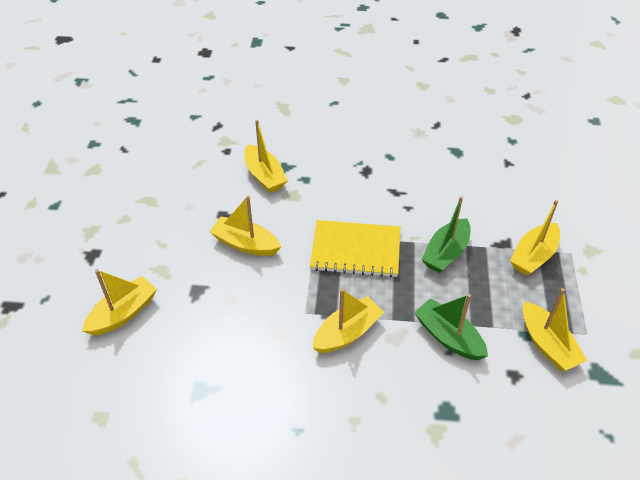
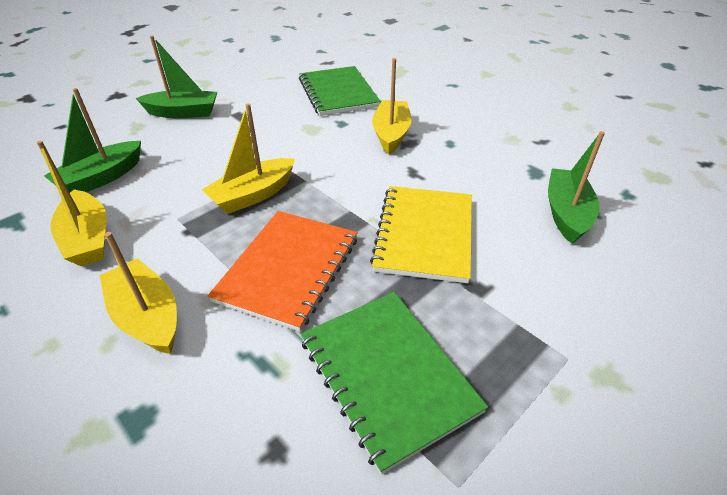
green boat: 2 -> 3
green notebook: 0 -> 2
orange notebook: 0 -> 1
yellow boat: 6 -> 4

